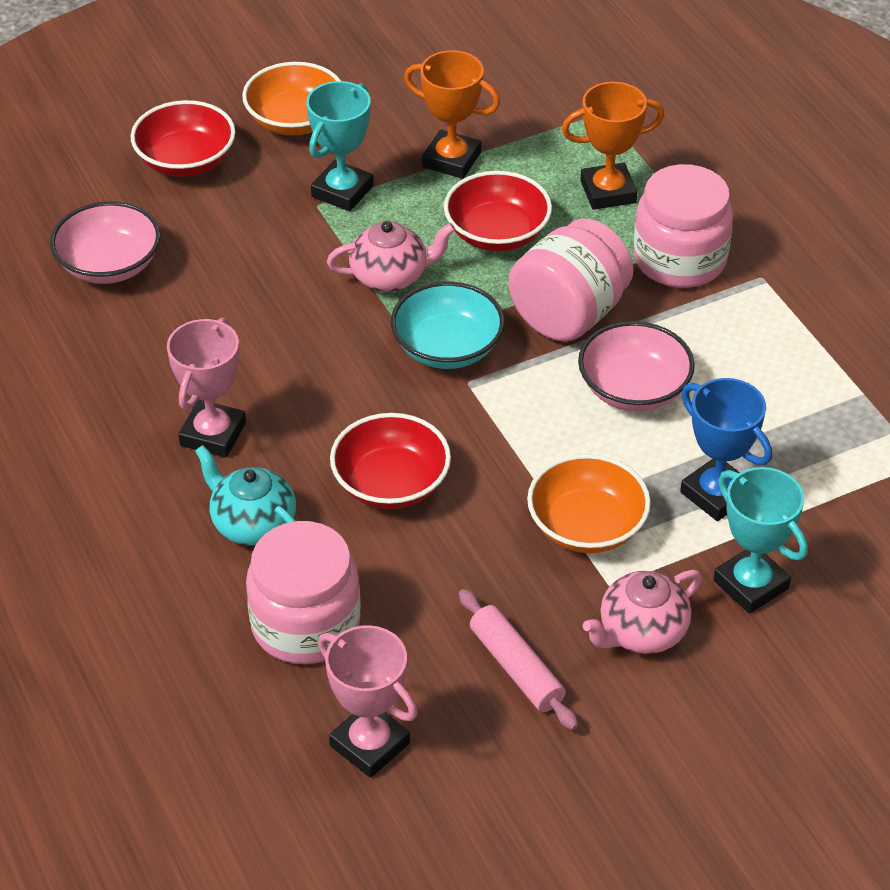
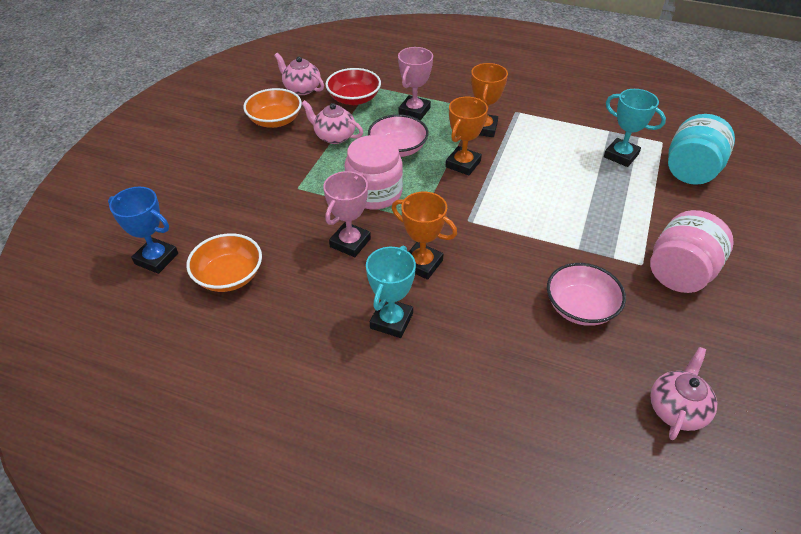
orange trophy: 2 -> 3
pink jar: 3 -> 2
pink rolling pin: 1 -> 0
pink teapot: 2 -> 3
red bowl: 3 -> 1
turquoise bowl: 1 -> 0
turquoise jar: 0 -> 1
turquoise teapot: 1 -> 0

